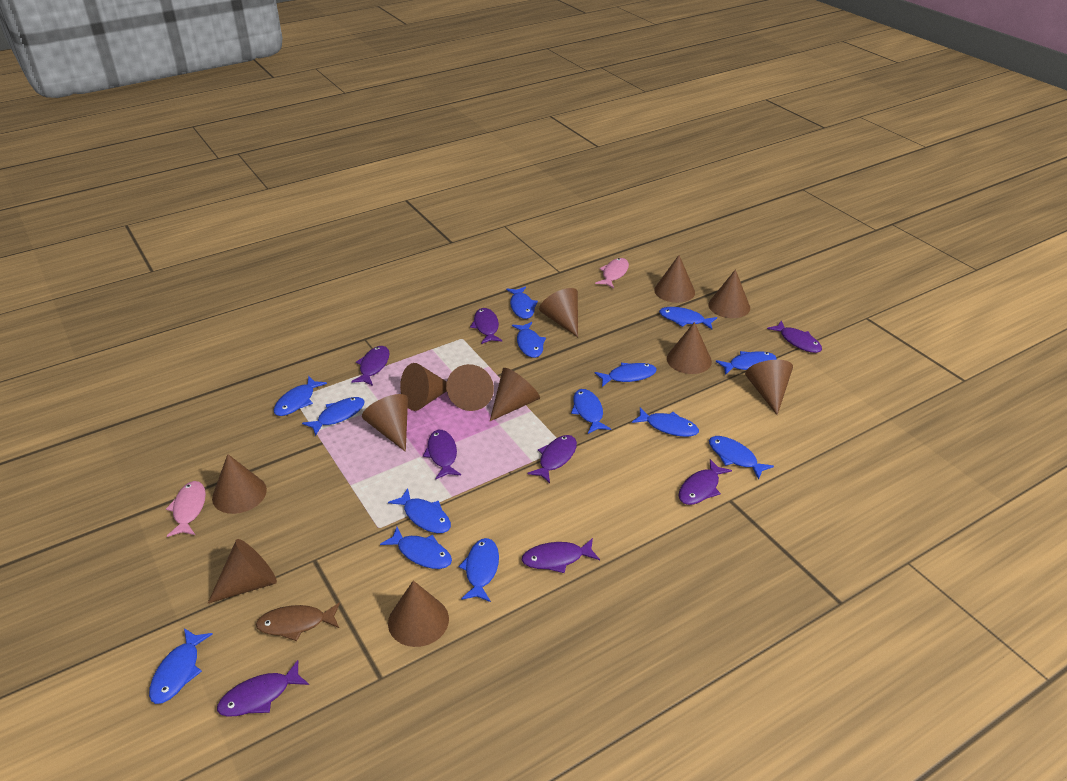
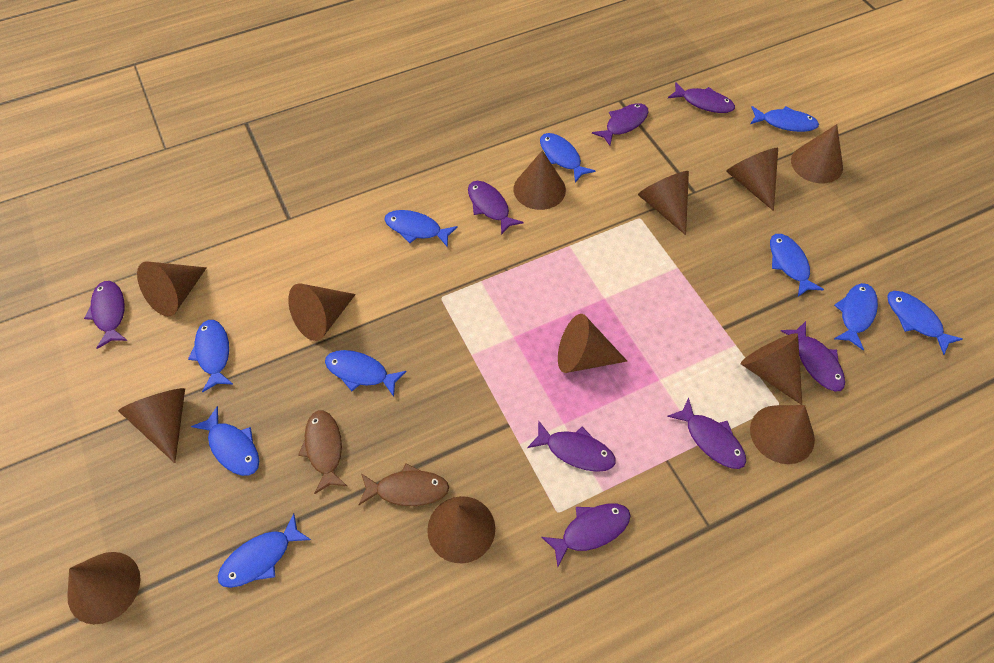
blue fish: 14 -> 10
brown fish: 1 -> 2
pink fish: 2 -> 0

